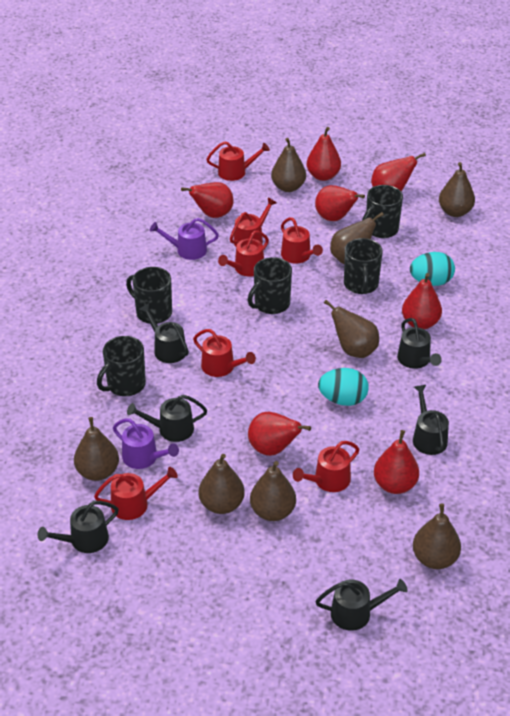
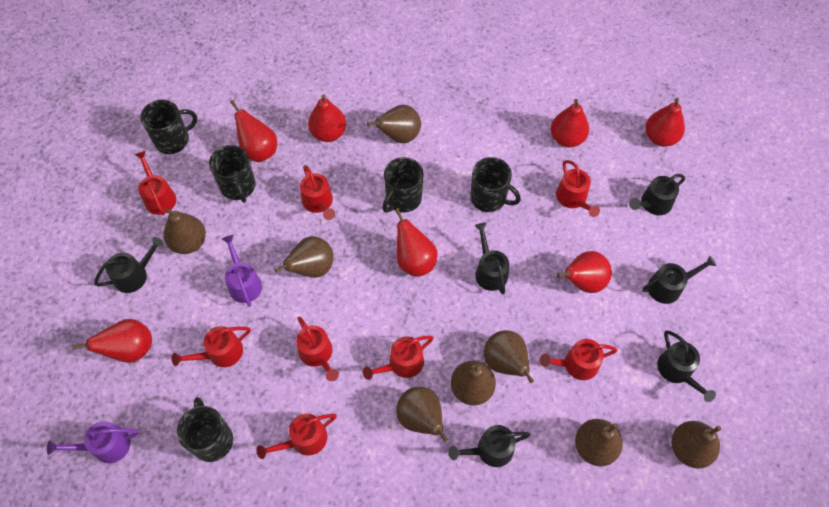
red watering can: 7 -> 8
turquoise egg: 2 -> 0

